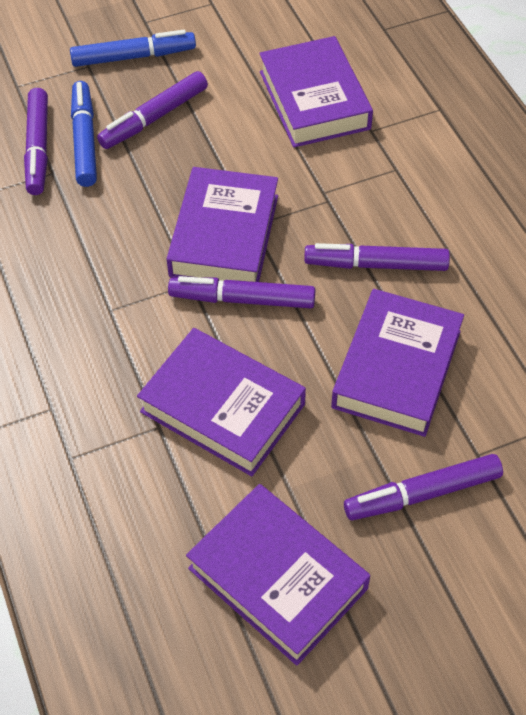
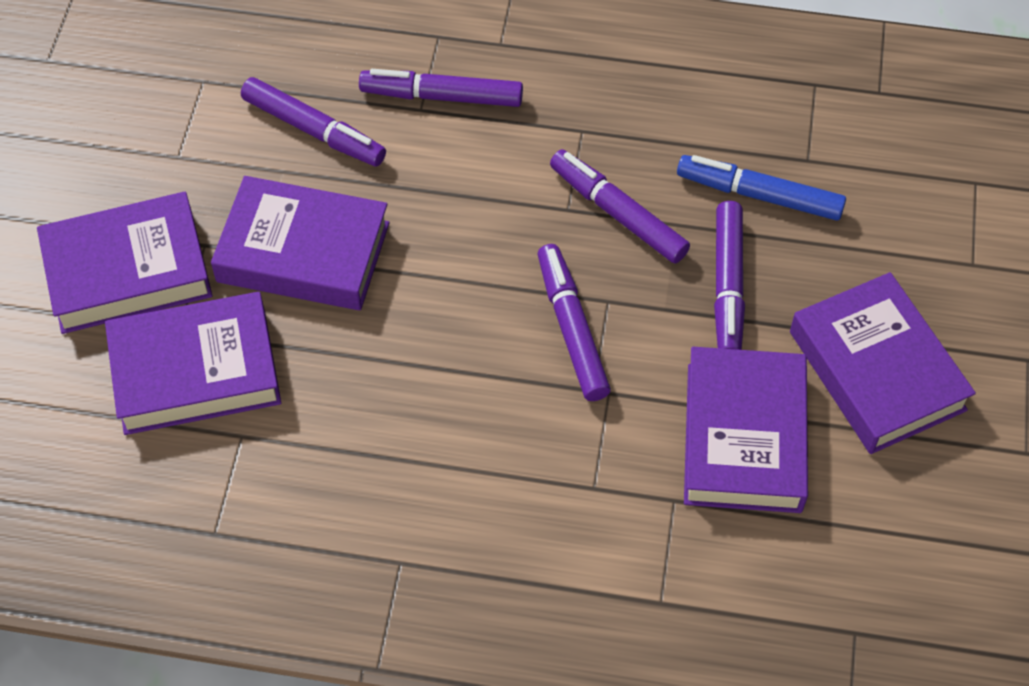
blue marker: 2 -> 1

